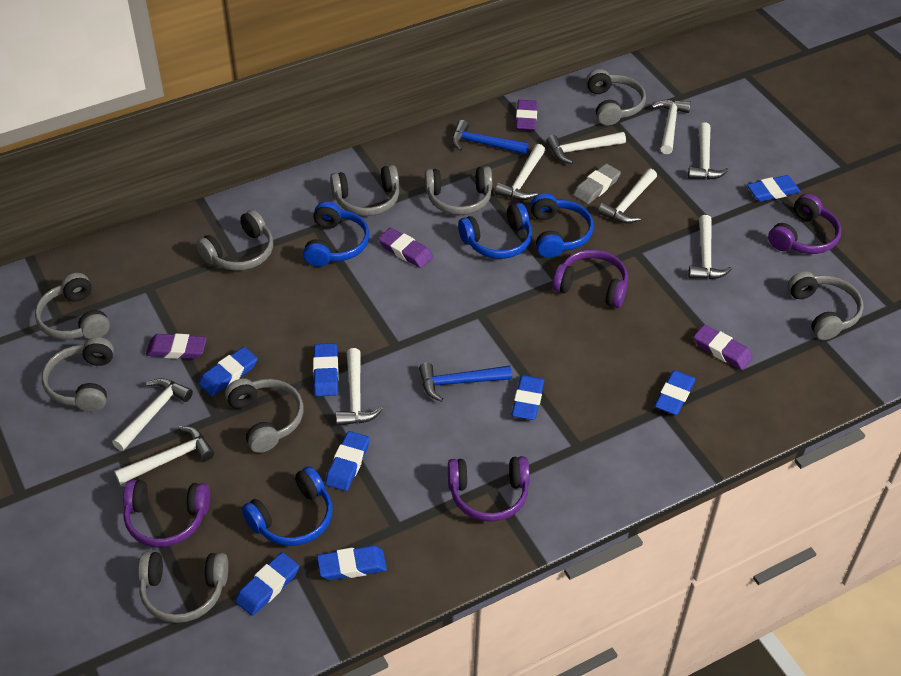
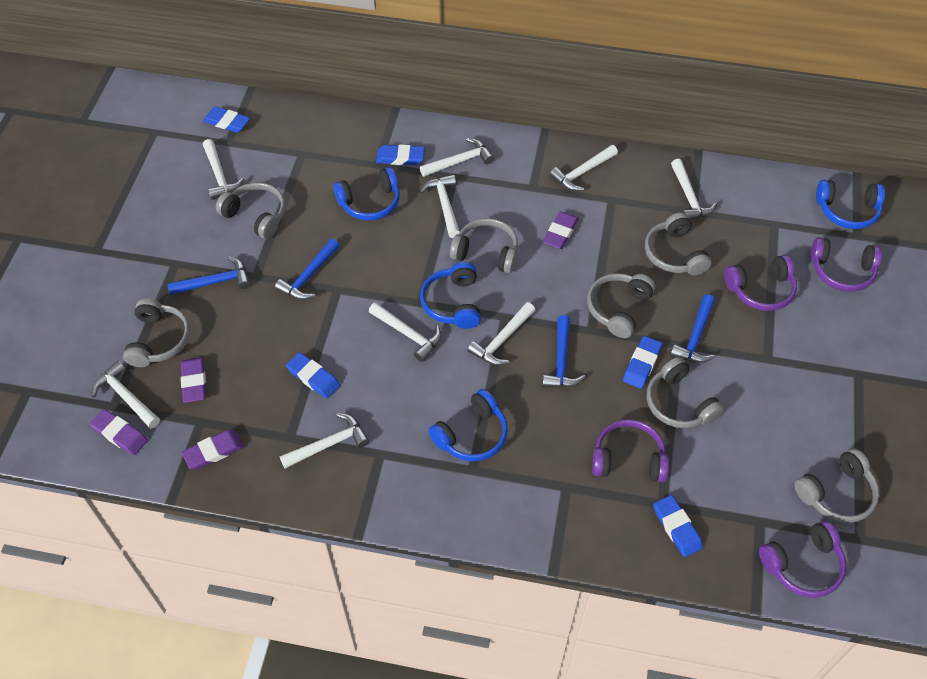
blue eraser: 8 -> 5
blue hammer: 2 -> 4
grey eraser: 1 -> 0
grey headphones: 9 -> 7

